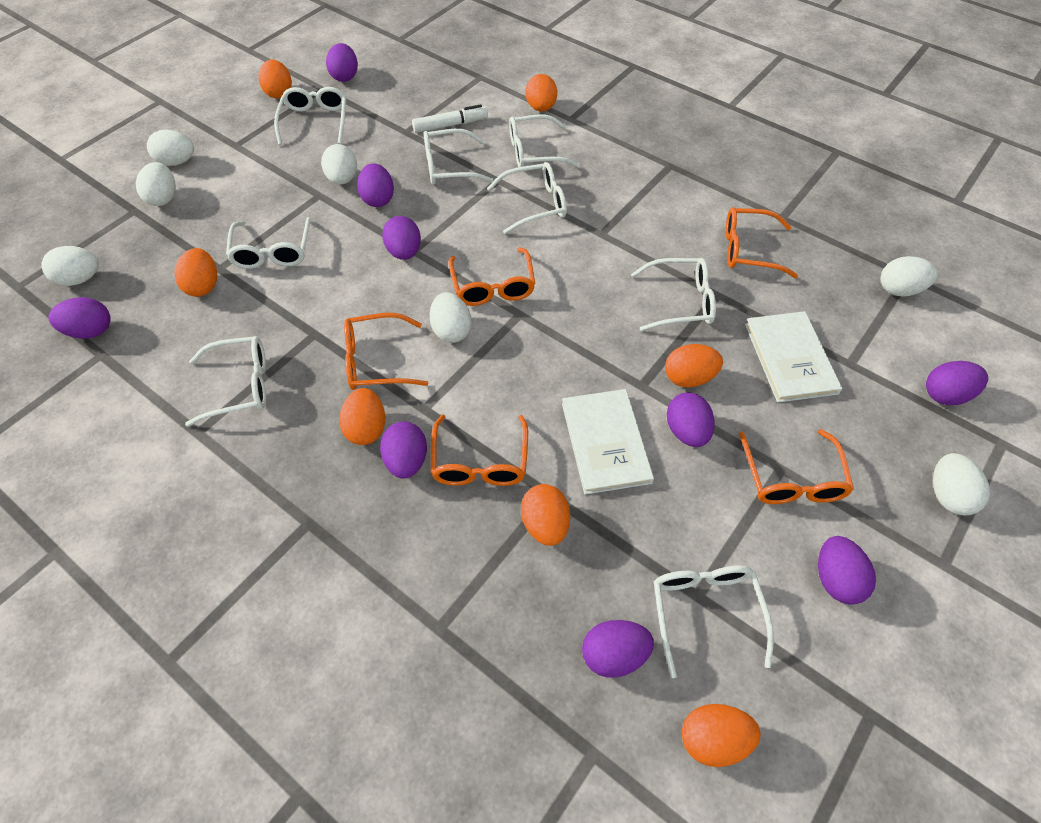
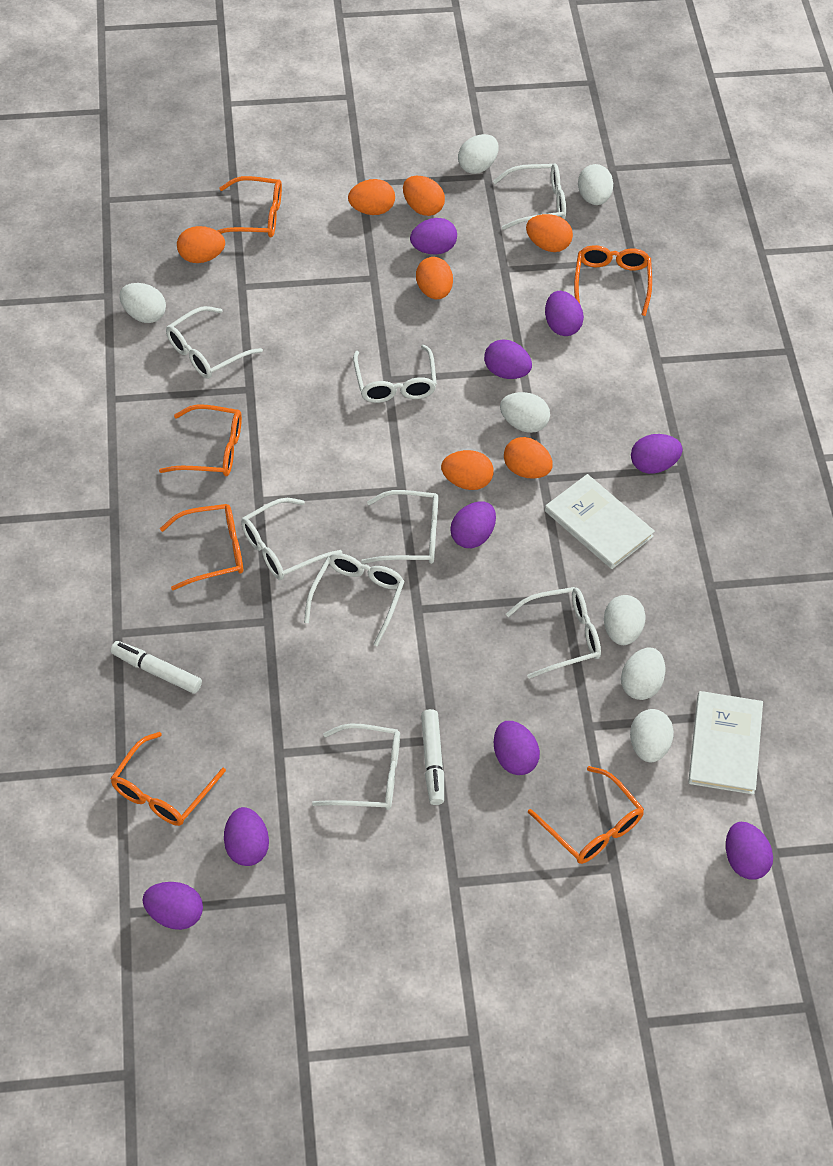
orange glasses: 5 -> 6
white marker: 1 -> 2

